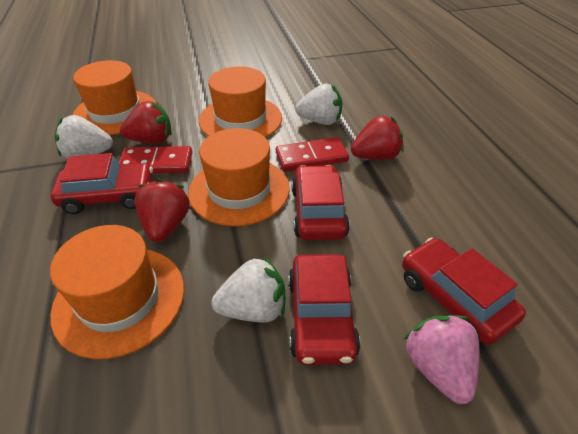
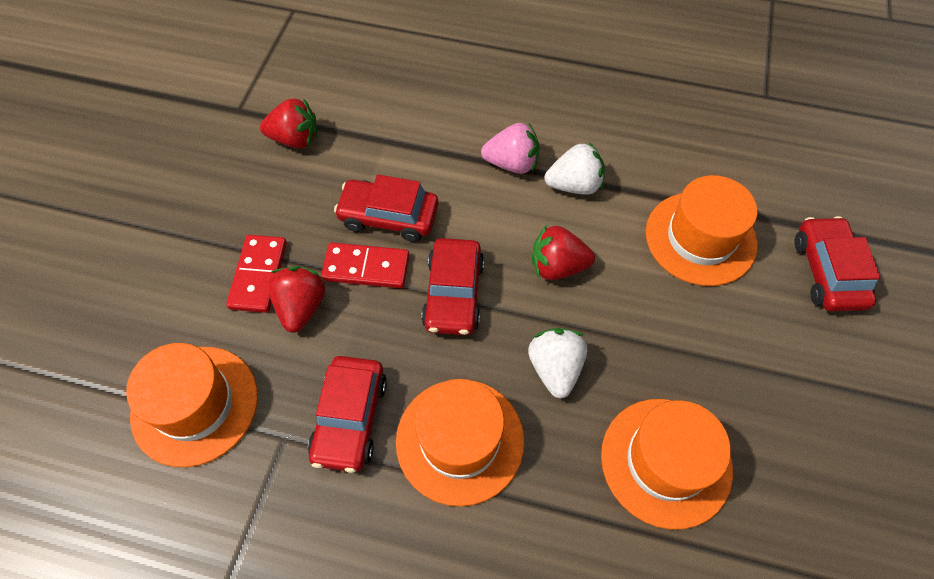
white strawberry: 3 -> 2

